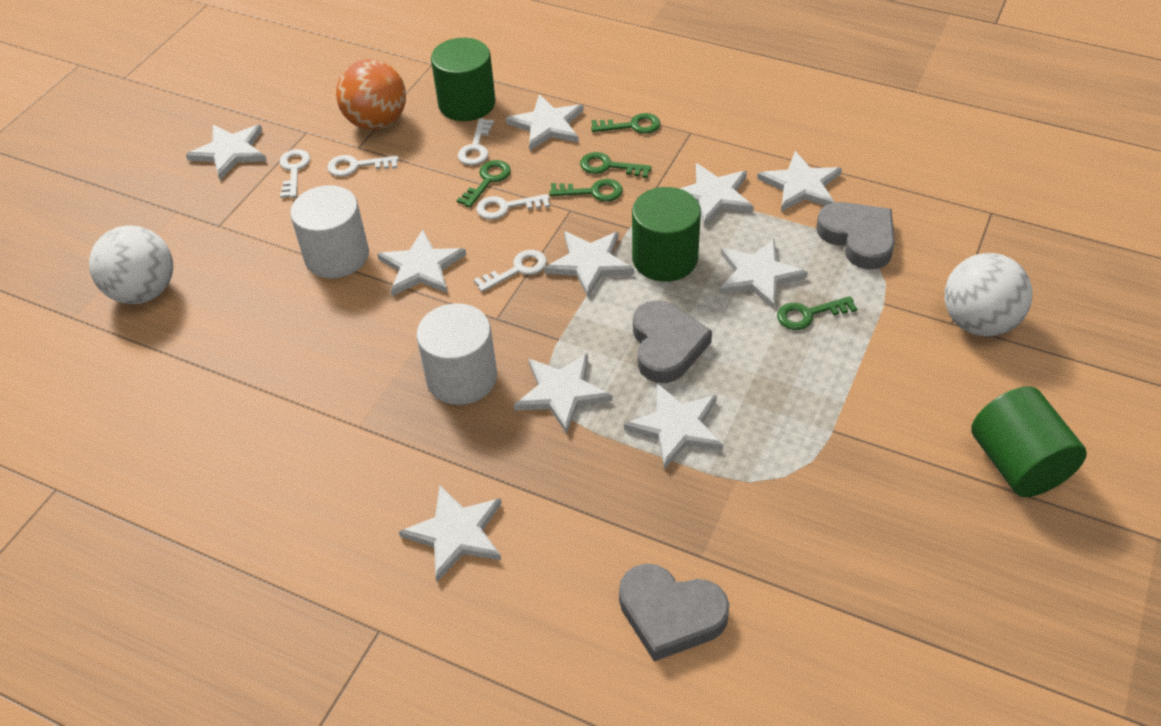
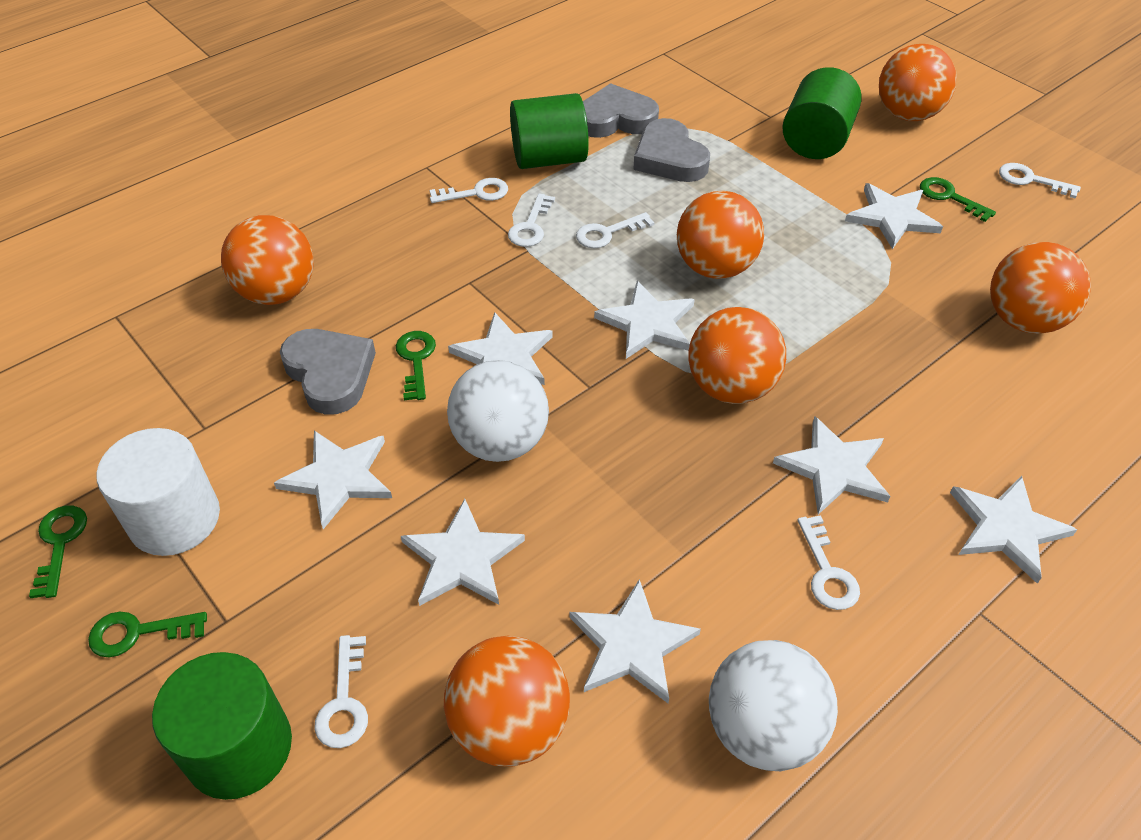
green key: 5 -> 4
orange ball: 1 -> 6
white cylinder: 2 -> 1
white key: 5 -> 6
white star: 10 -> 8

